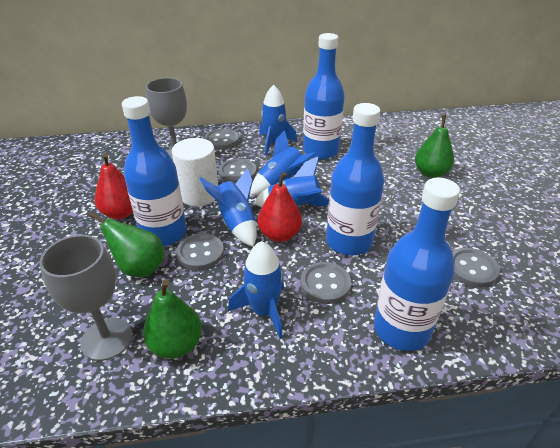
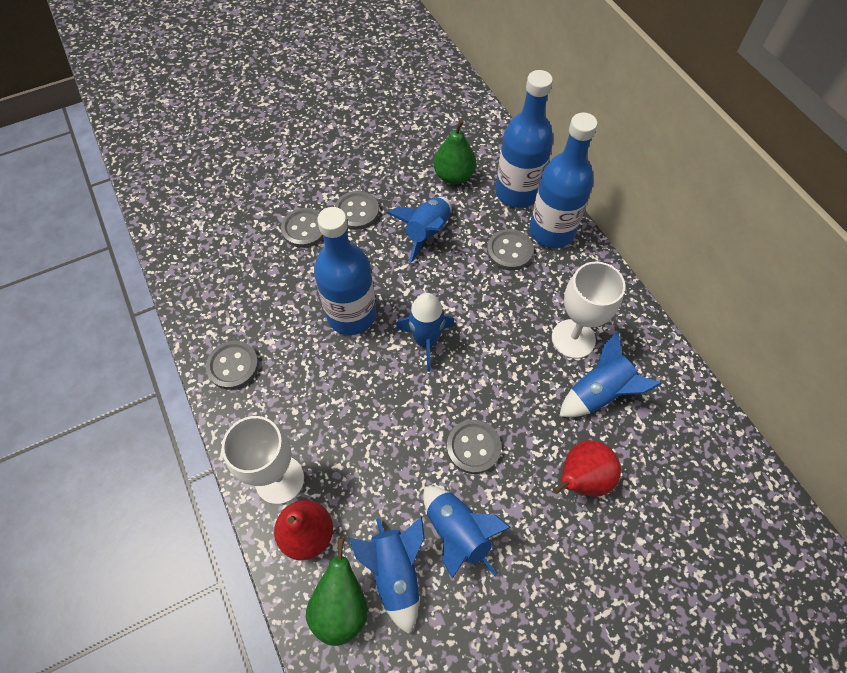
blue bottle: 4 -> 3
green pear: 3 -> 2
grey goblet: 2 -> 0
white cylinder: 1 -> 0
white goblet: 0 -> 2

